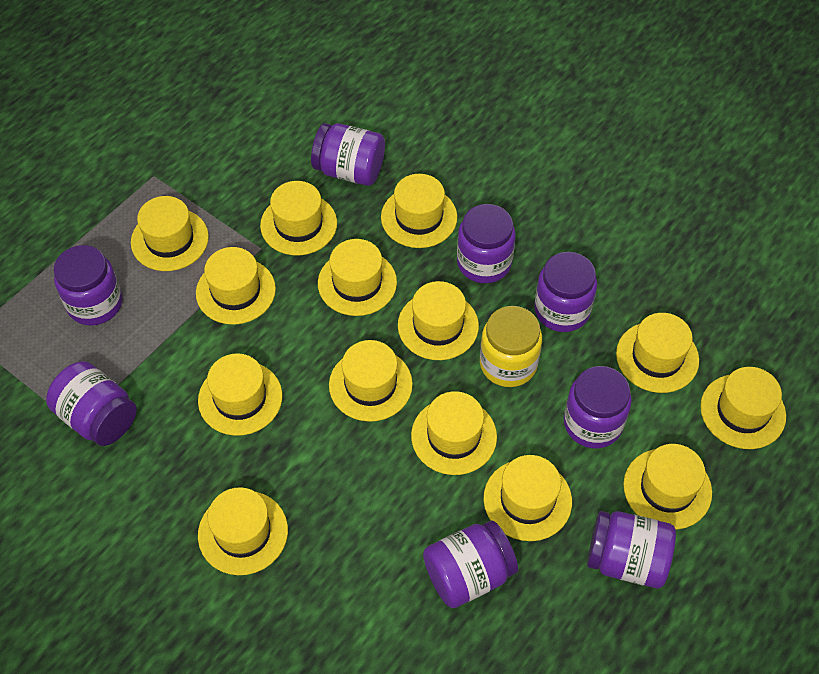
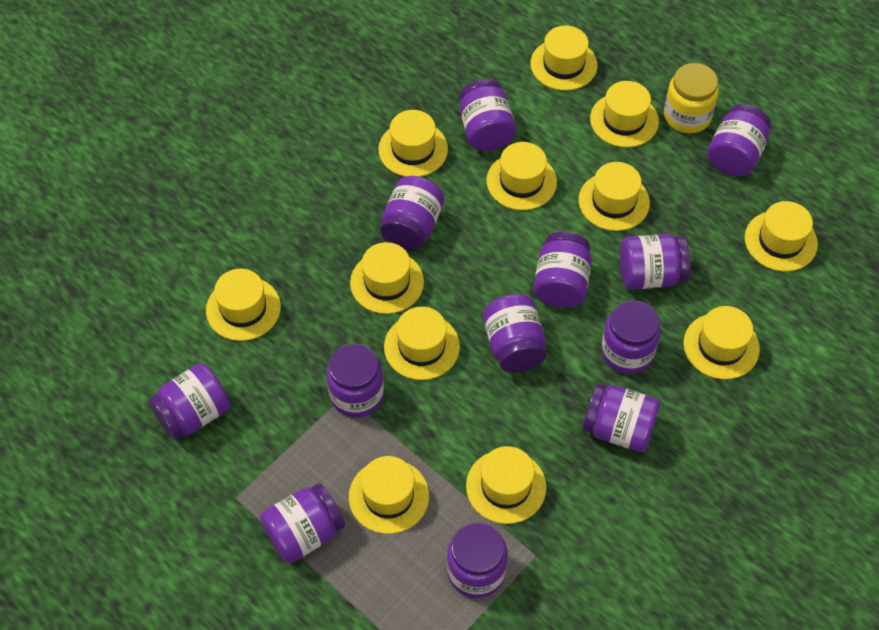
purple jar: 8 -> 12
yellow hat: 14 -> 12

